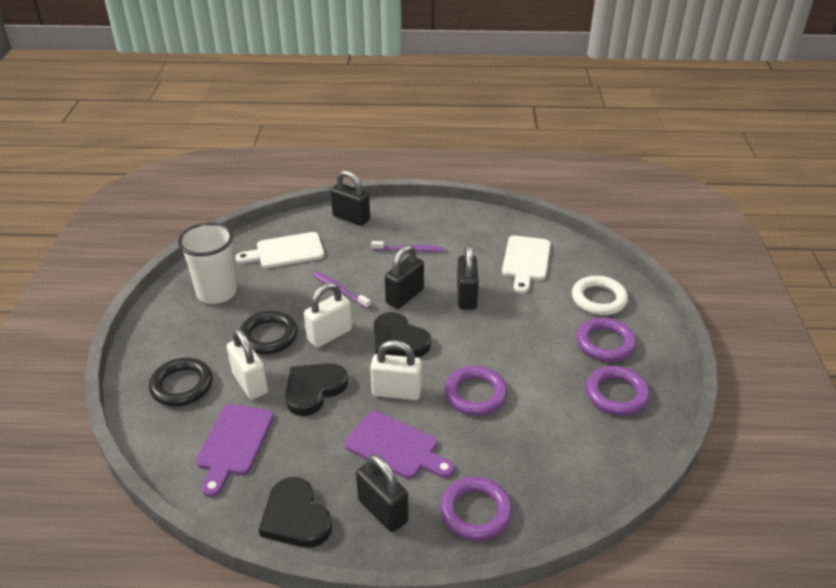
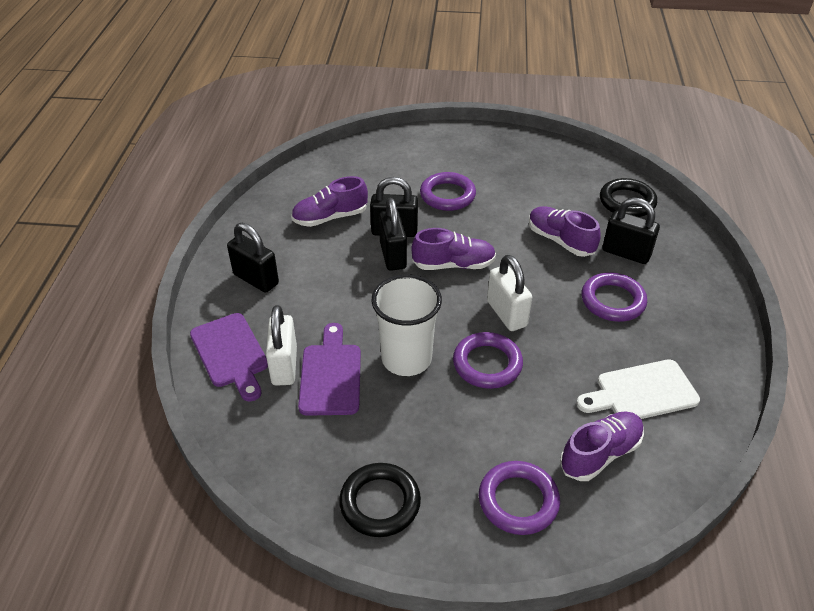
black heart: 3 -> 0
purple shoe: 0 -> 4
purple toothbrush: 2 -> 0
white cutting board: 2 -> 1
white padlock: 3 -> 2
white ring: 1 -> 0

